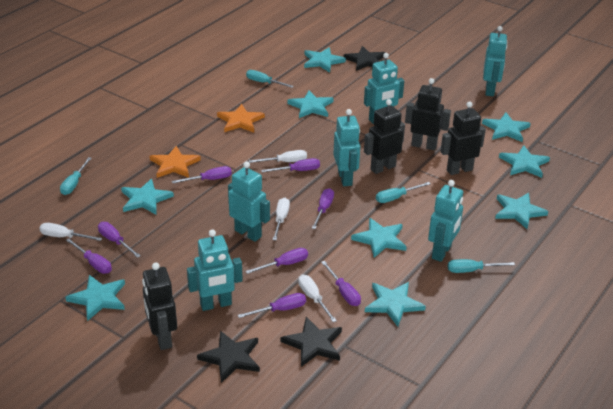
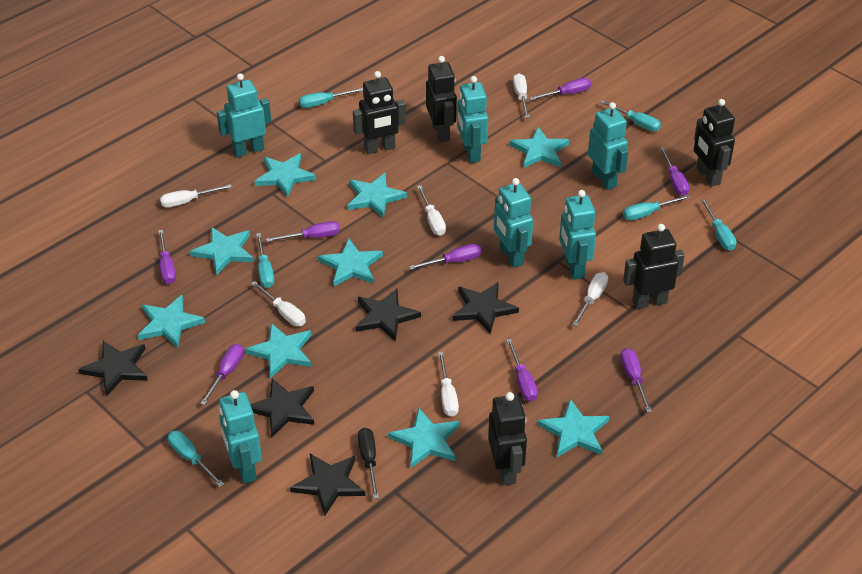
black robot: 4 -> 5
black screwdriver: 0 -> 1
black star: 3 -> 5
orange star: 2 -> 0
turquoise screwdriver: 4 -> 6
white screwdriver: 4 -> 6

